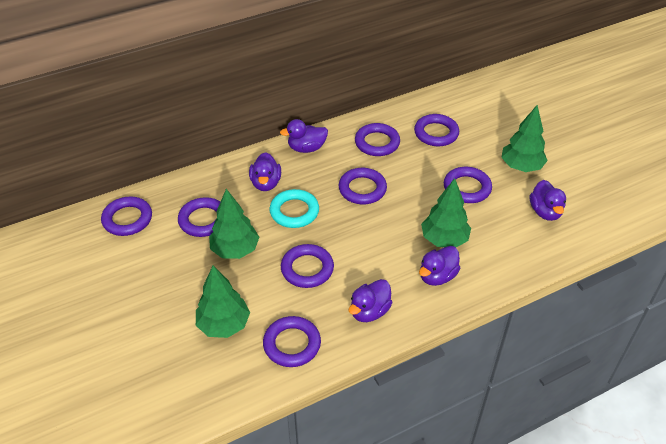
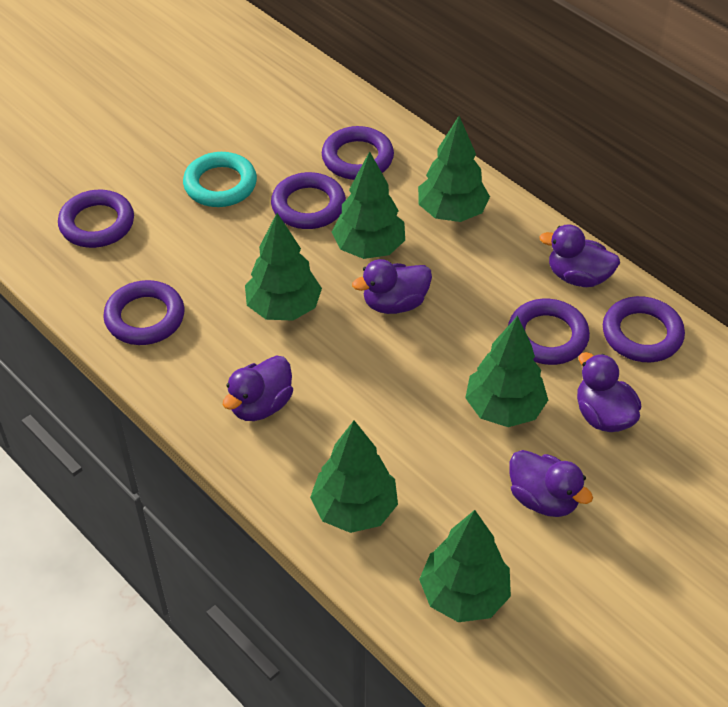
green tree: 4 -> 6
purple ring: 8 -> 6

